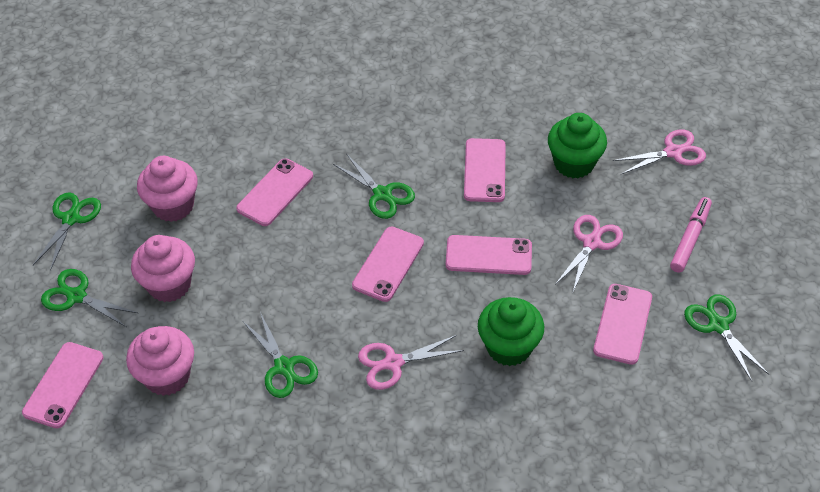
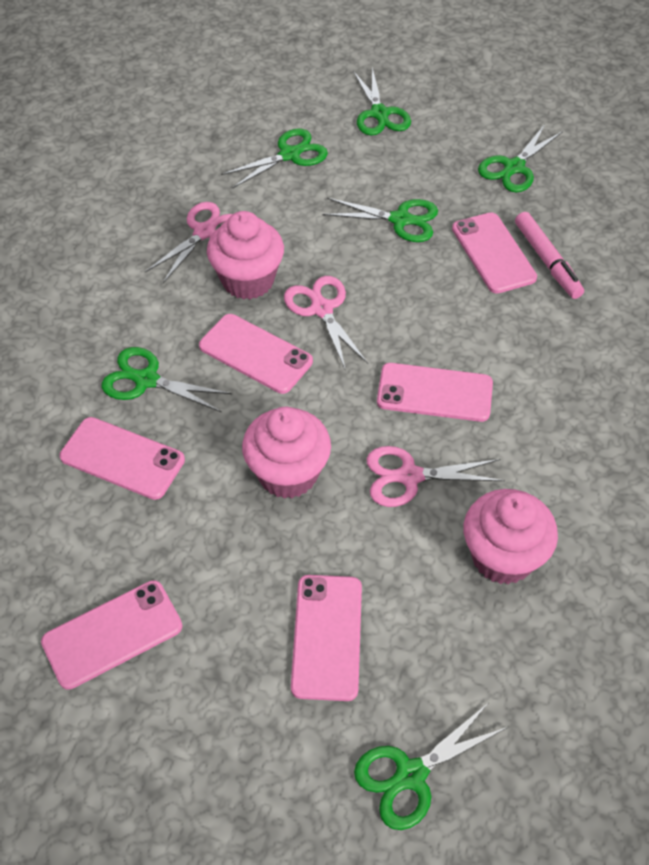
green cupcake: 2 -> 0
green scissors: 5 -> 6

